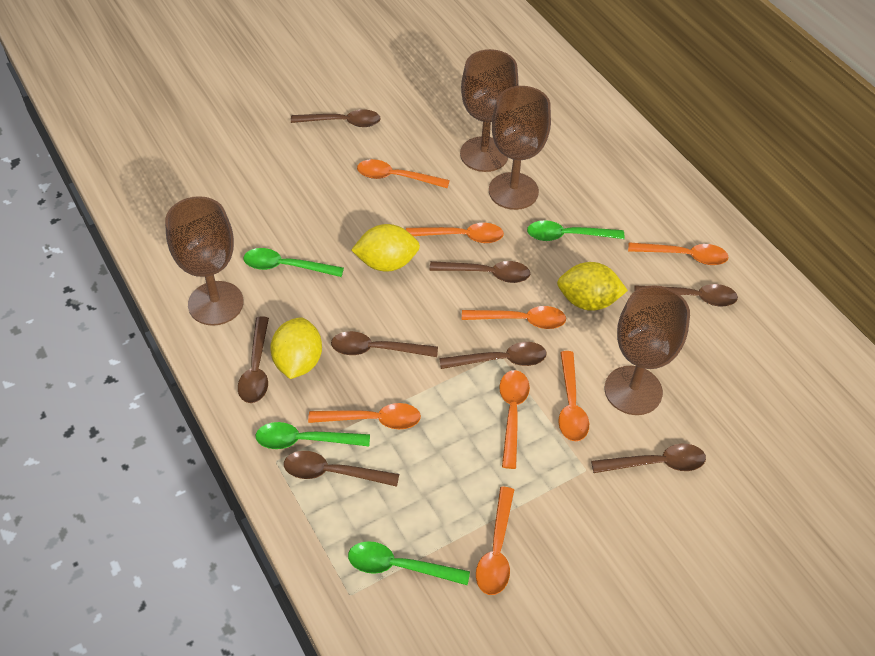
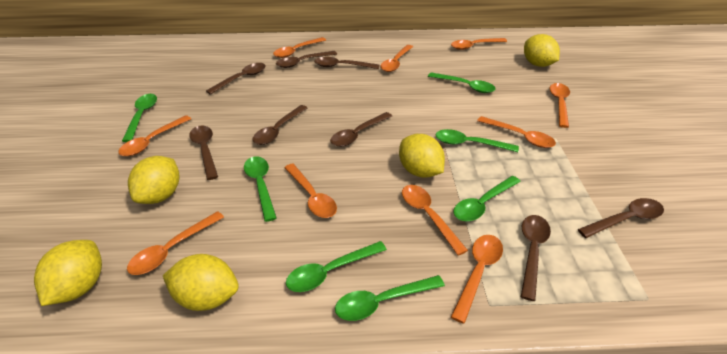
brown goblet: 4 -> 0
green spoon: 4 -> 7
orange spoon: 8 -> 10
yellow lemon: 3 -> 5

